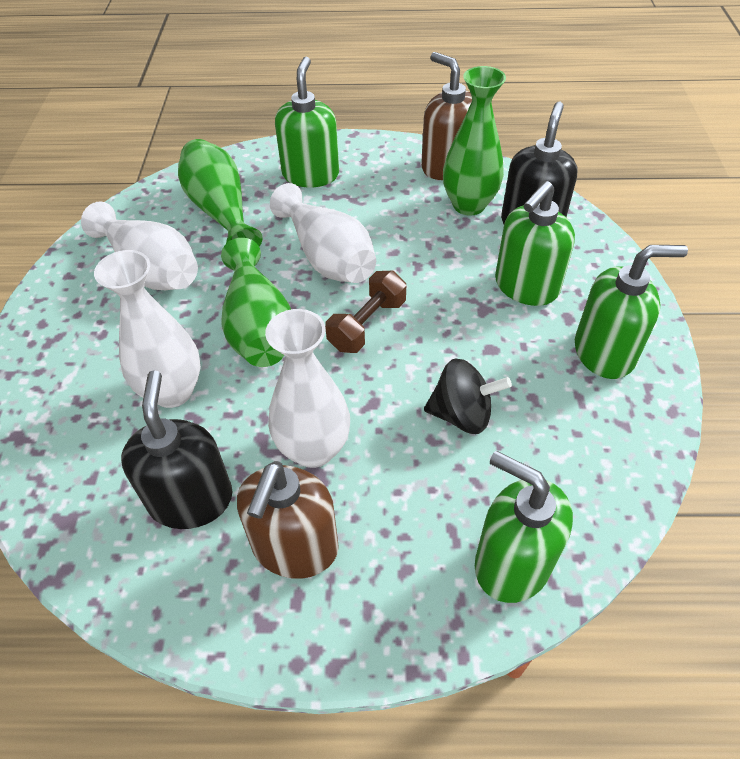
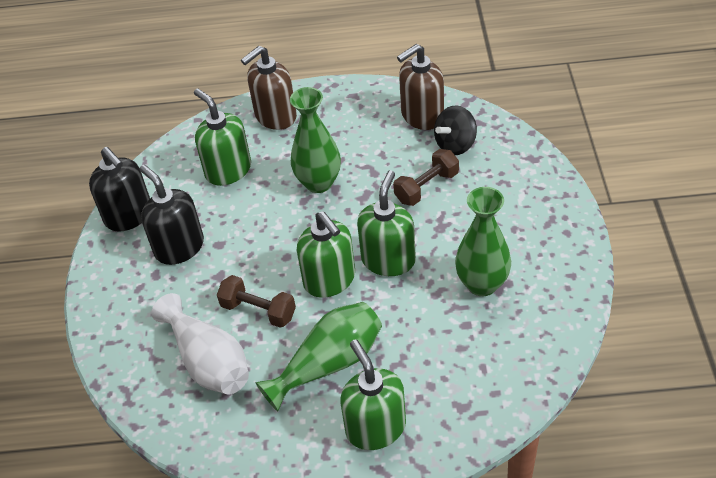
brown dumbbell: 1 -> 2
white vase: 4 -> 1

